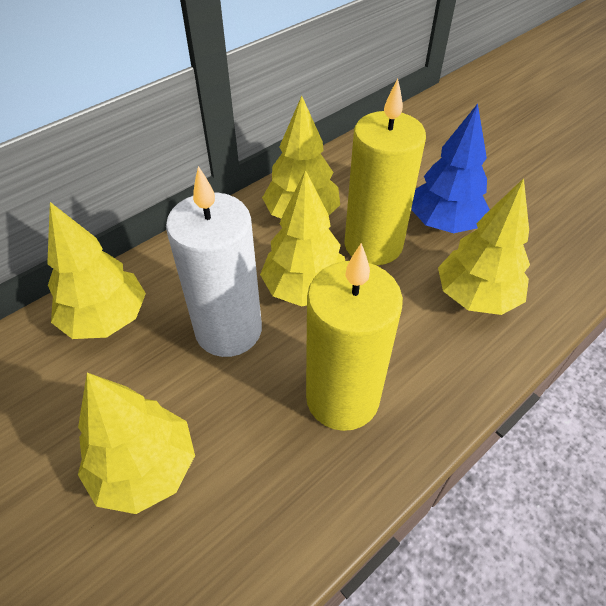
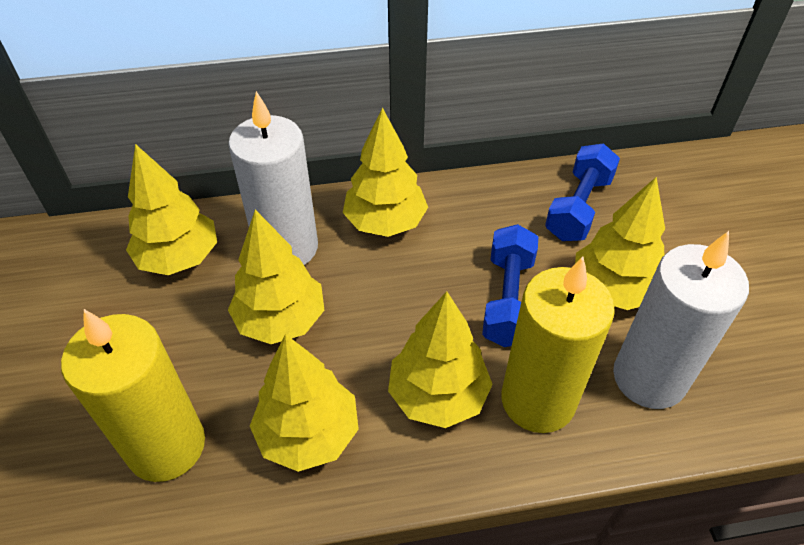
blue dumbbell: 0 -> 2
blue tree: 1 -> 0
white candle: 1 -> 2
yellow tree: 5 -> 6

